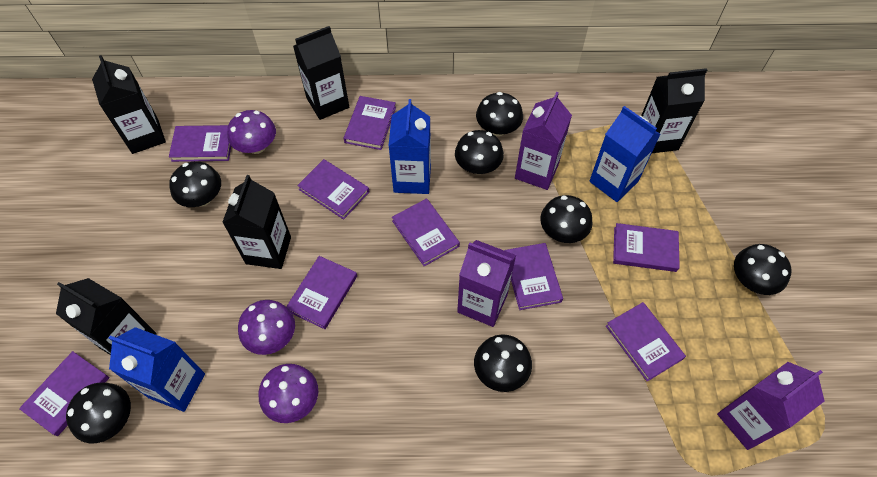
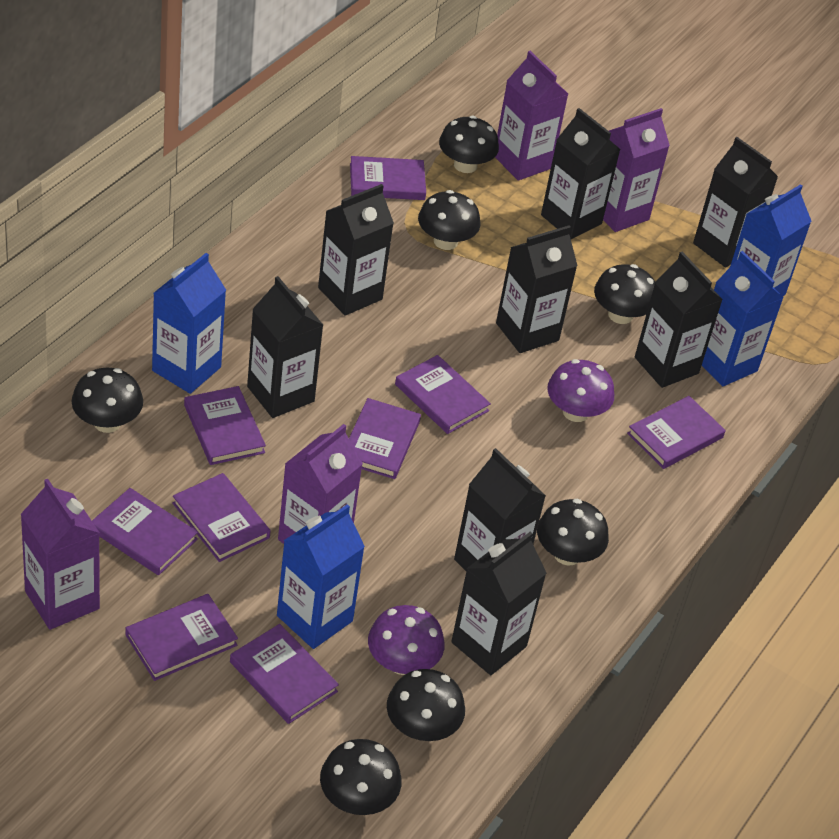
black carton: 5 -> 8
blue carton: 3 -> 4
purple carton: 3 -> 4
purple mushroom: 3 -> 2

